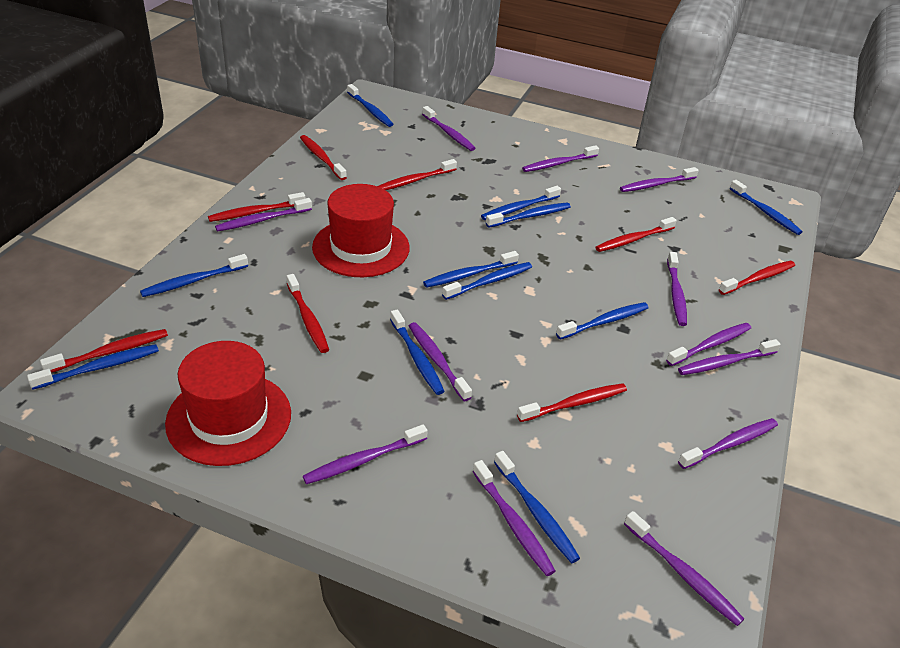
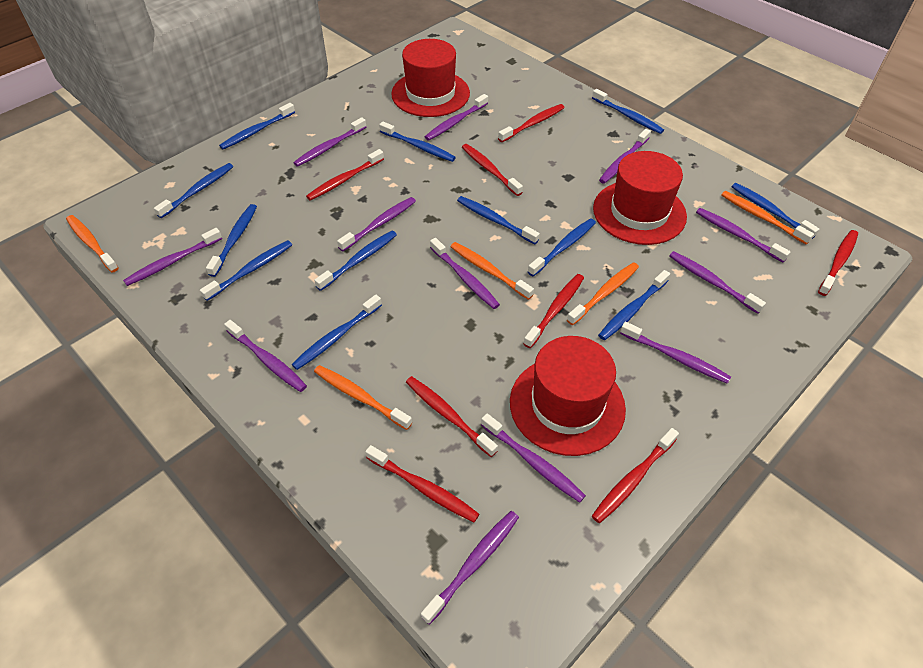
blue toothbrush: 11 -> 12
orange toothbrush: 0 -> 5
red hat: 2 -> 3

